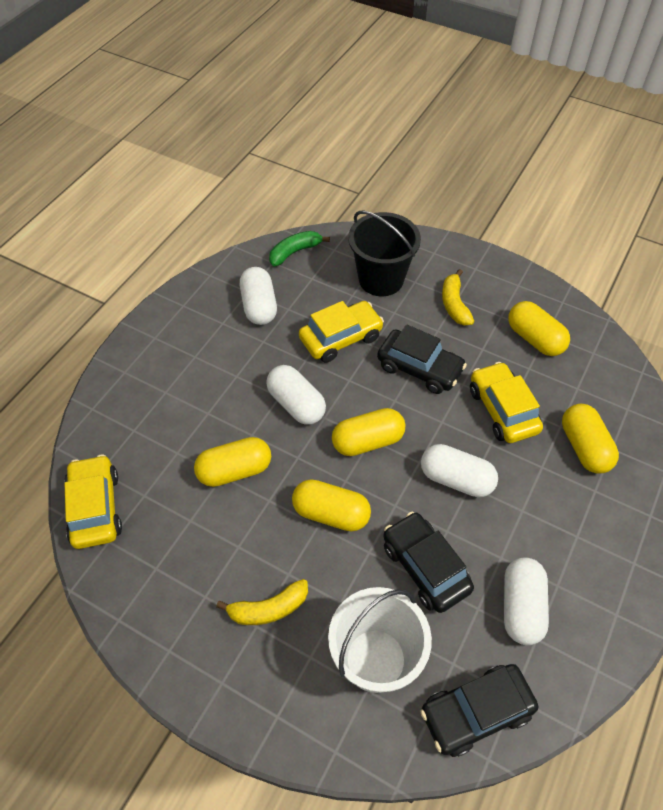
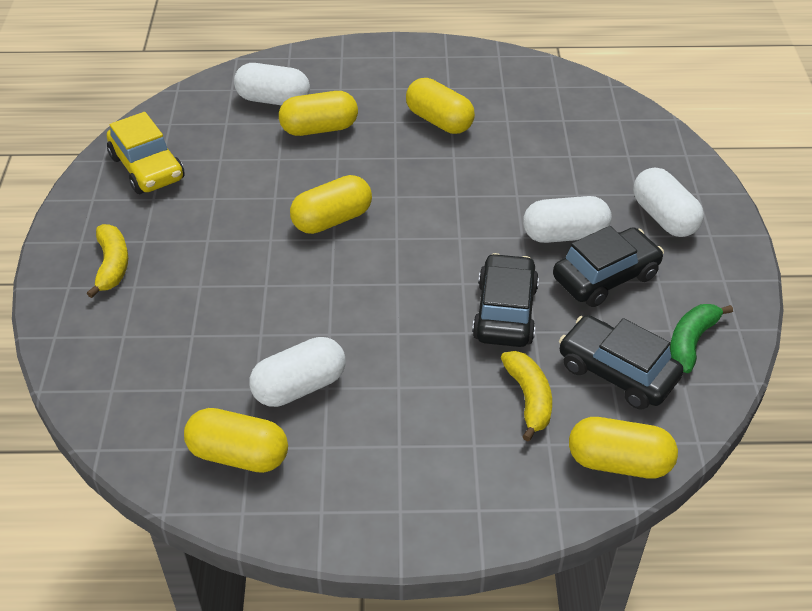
black bucket: 1 -> 0
white bucket: 1 -> 0
yellow car: 3 -> 1

